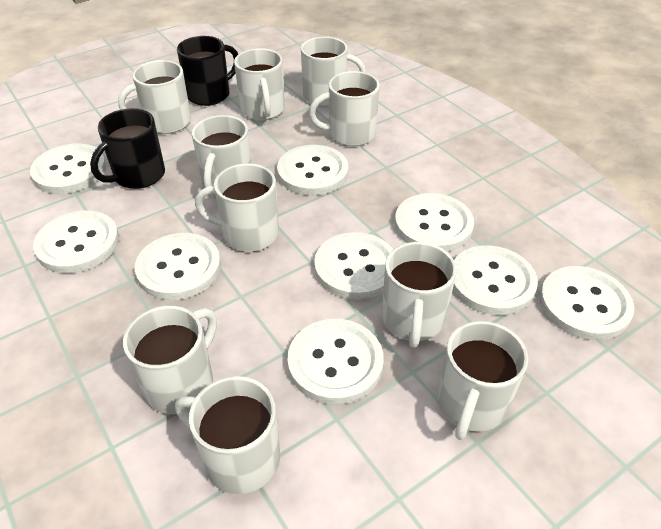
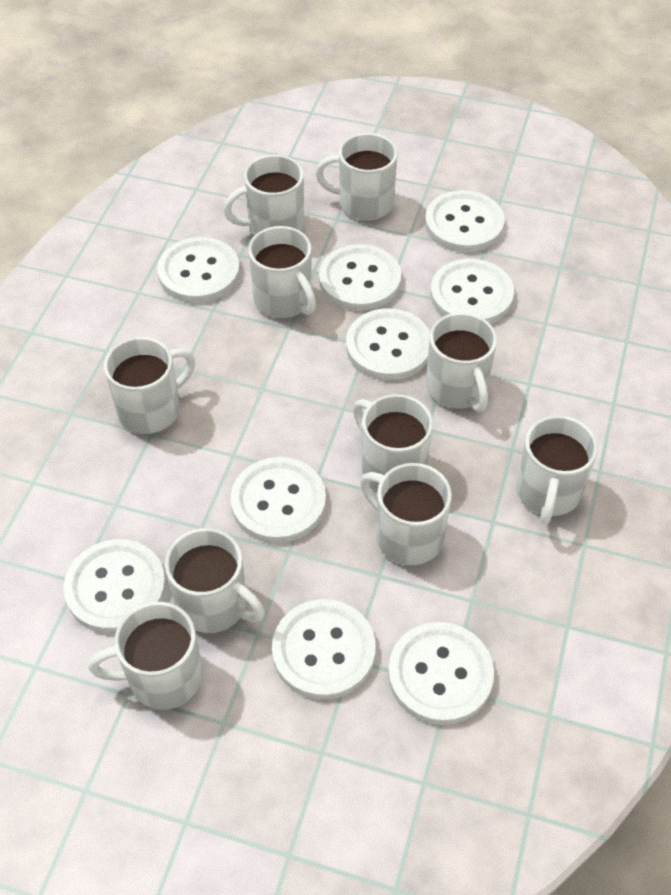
black mug: 2 -> 0

